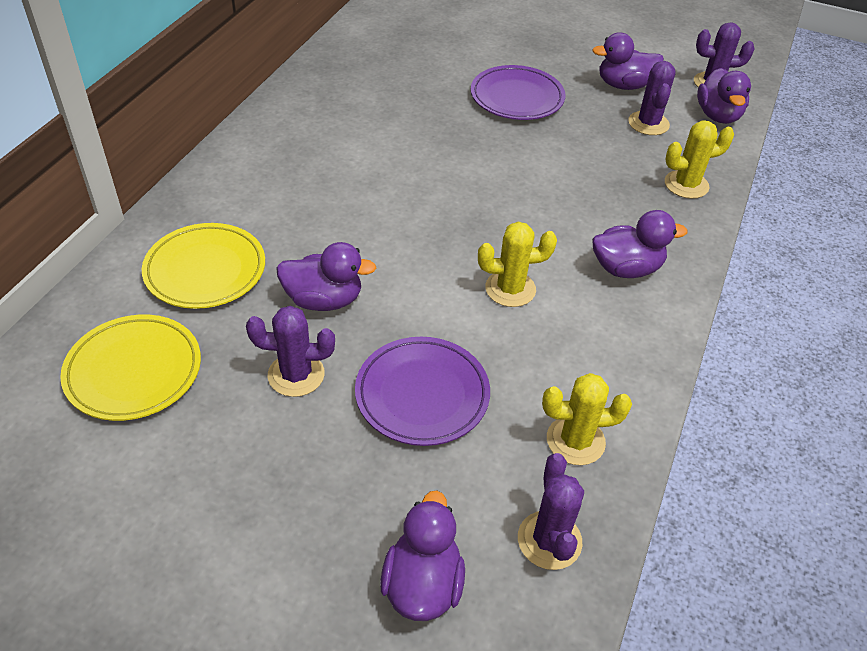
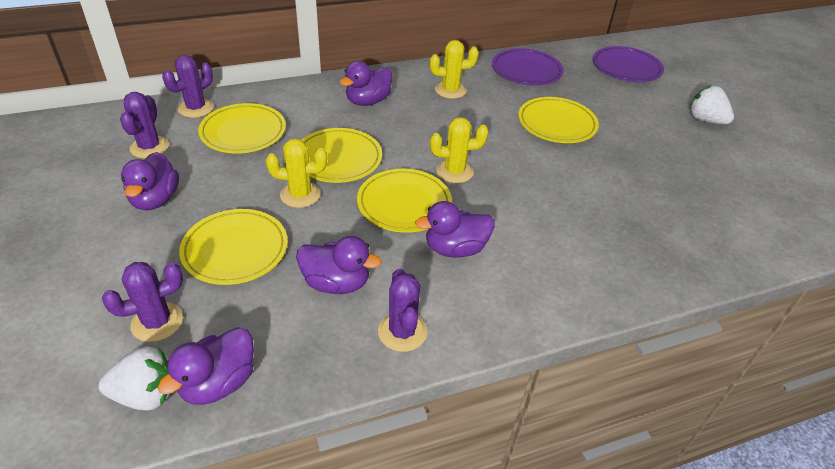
white strawberry: 0 -> 2
yellow plate: 2 -> 5

